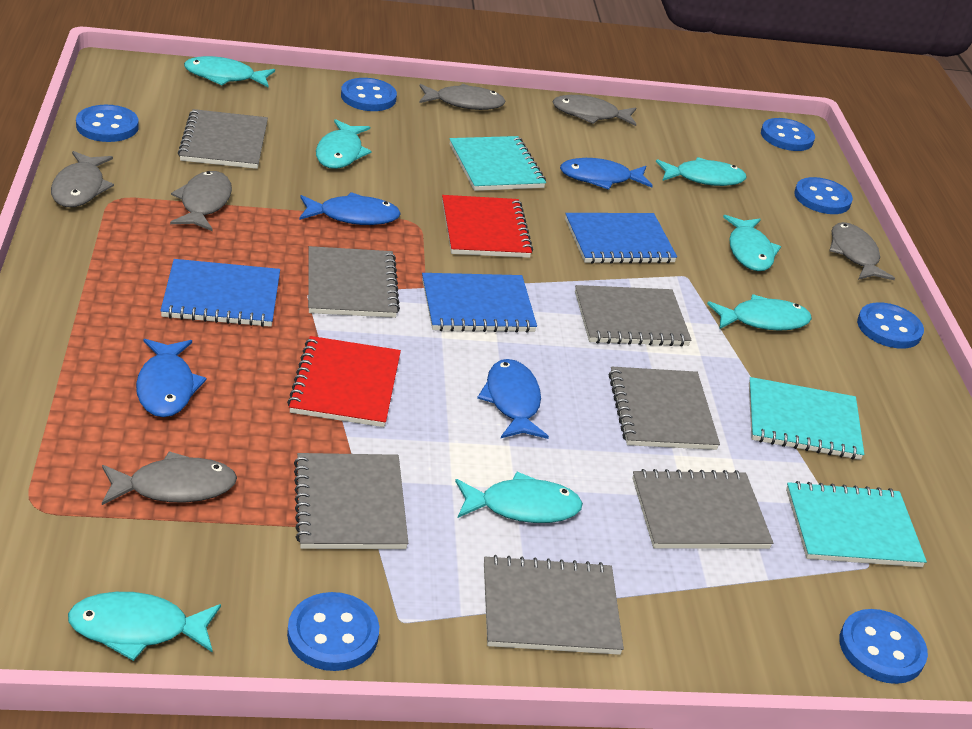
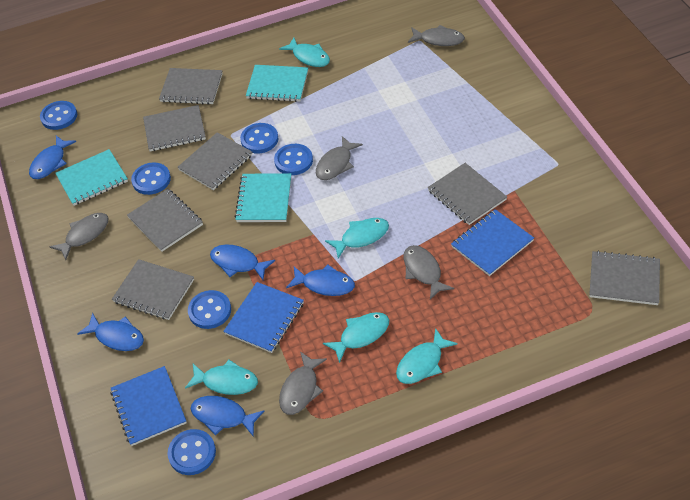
blue button: 7 -> 6
blue fish: 4 -> 5
grey fish: 6 -> 5
red notebook: 2 -> 0
turquoise fish: 7 -> 5

